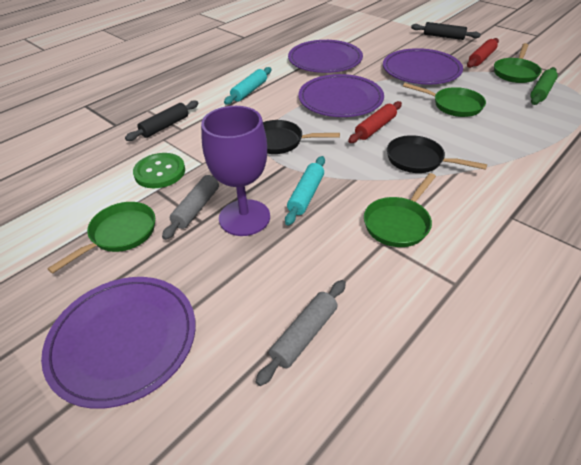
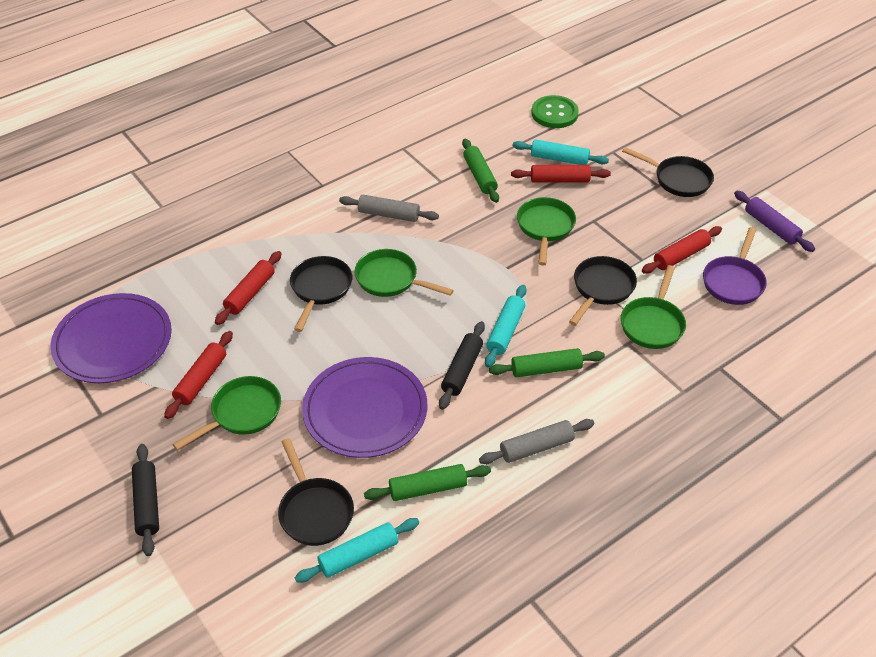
black pan: 2 -> 4
green rolling pin: 1 -> 3
purple goblet: 1 -> 0
purple pan: 0 -> 1
purple plate: 4 -> 2
purple rolling pin: 0 -> 1
red rolling pin: 2 -> 4
turquoise rolling pin: 2 -> 3

